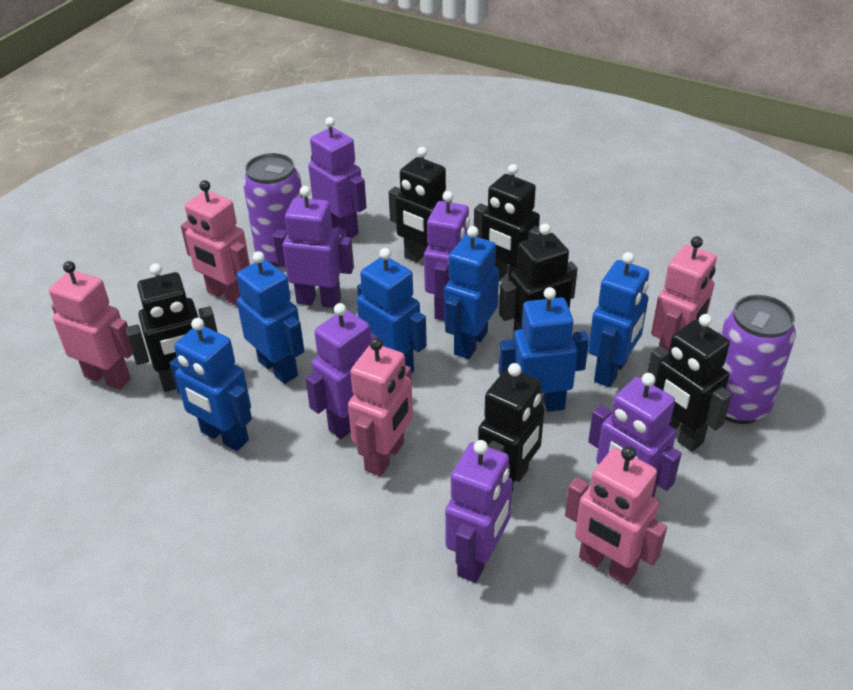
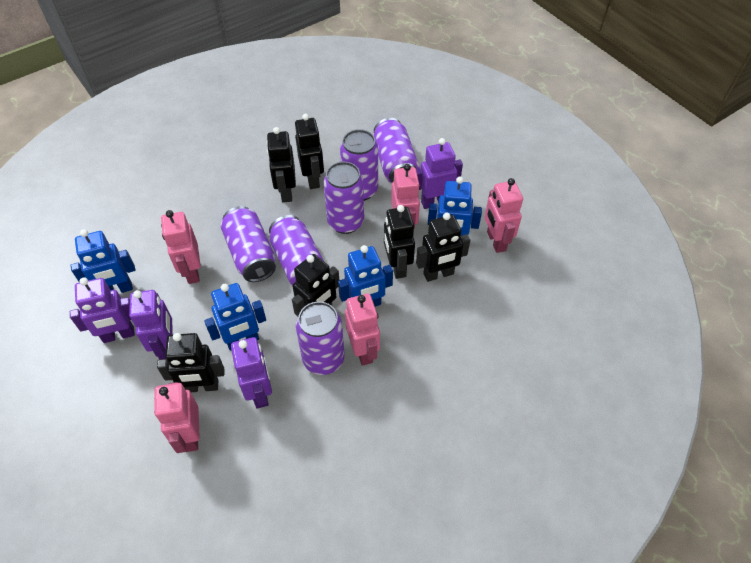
blue robot: 6 -> 4
purple can: 2 -> 6
purple robot: 6 -> 4

